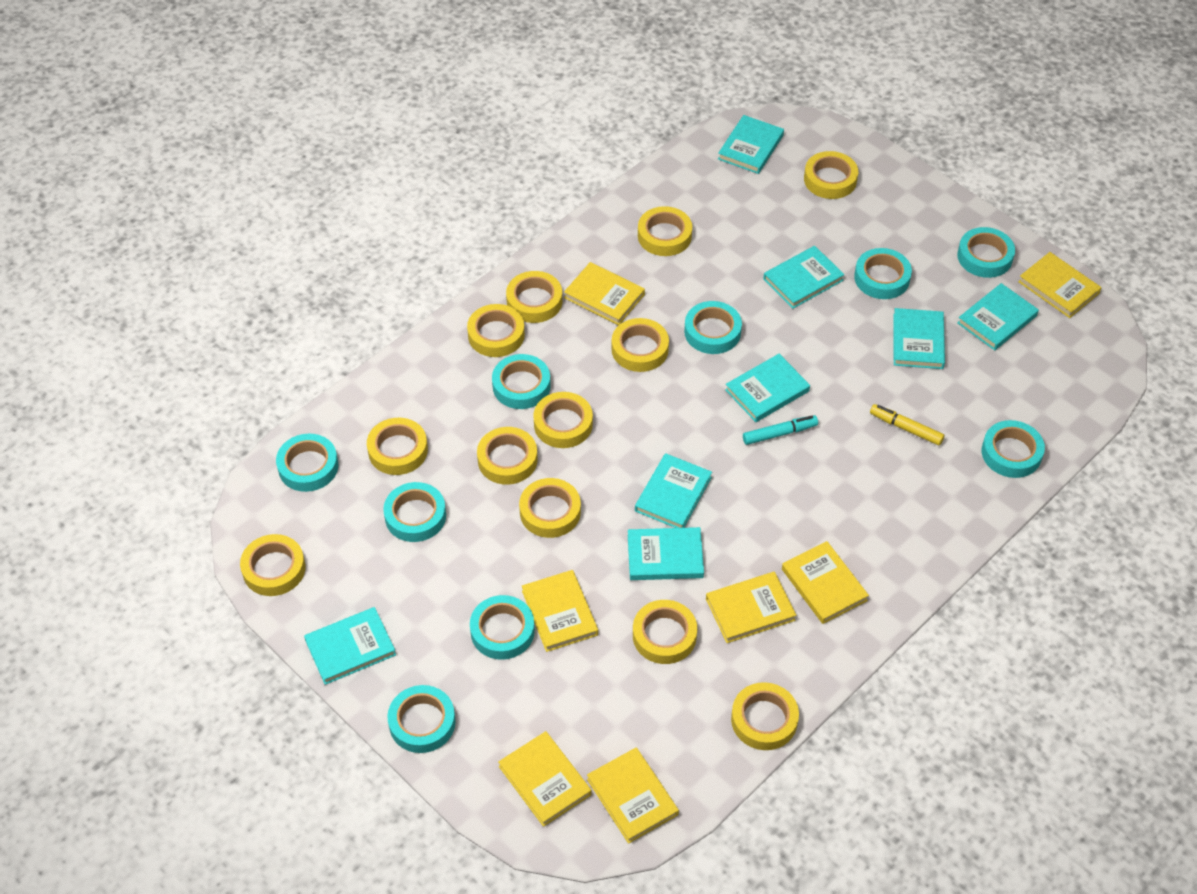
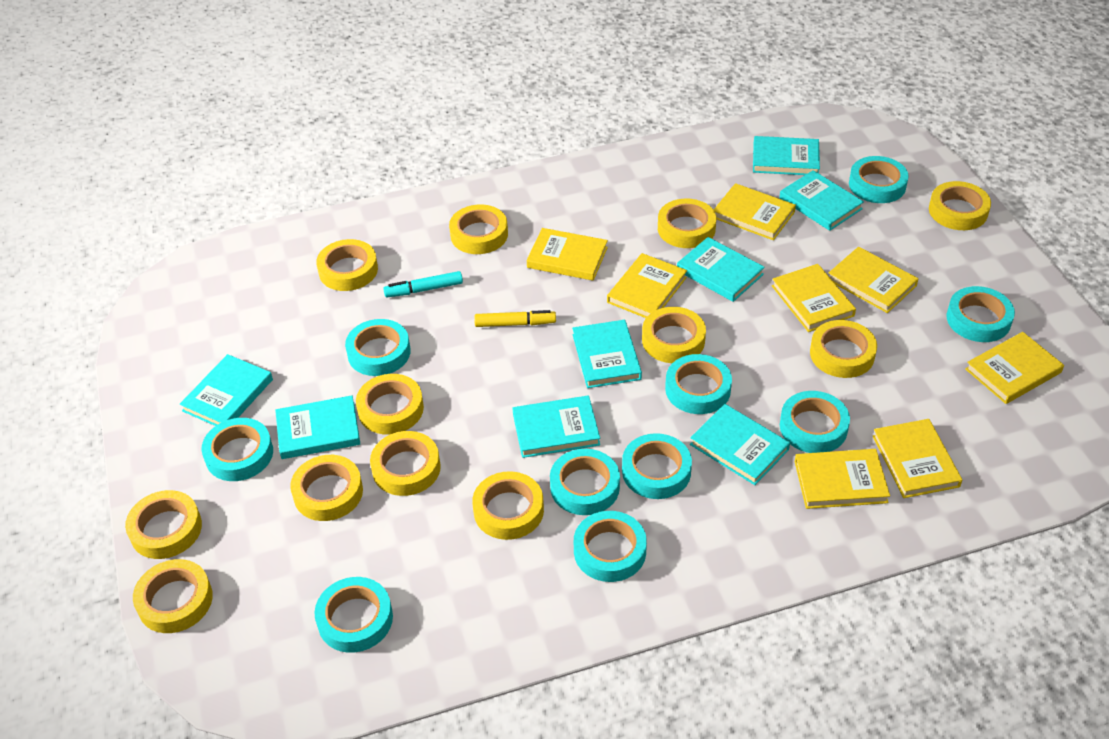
turquoise tape: 9 -> 10
yellow book: 7 -> 8

